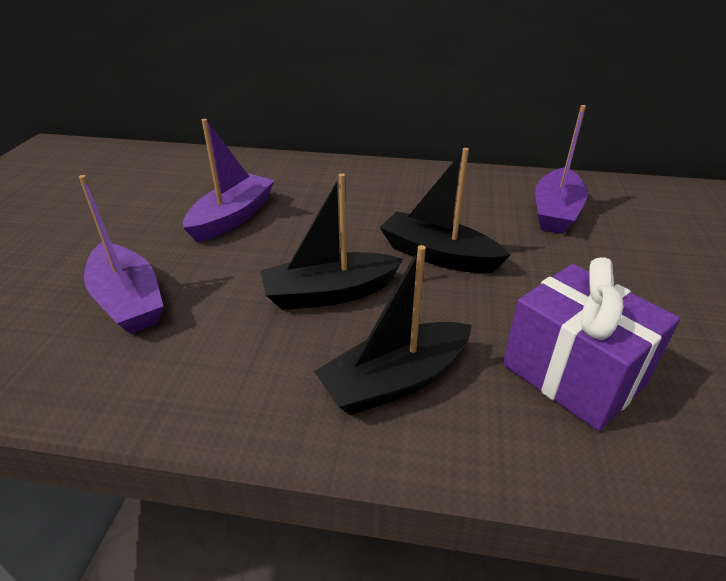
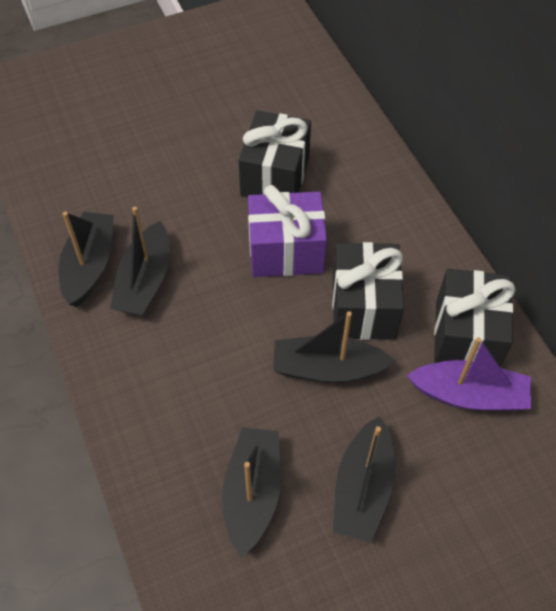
black boat: 3 -> 5
black gift: 0 -> 3
purple boat: 3 -> 1

